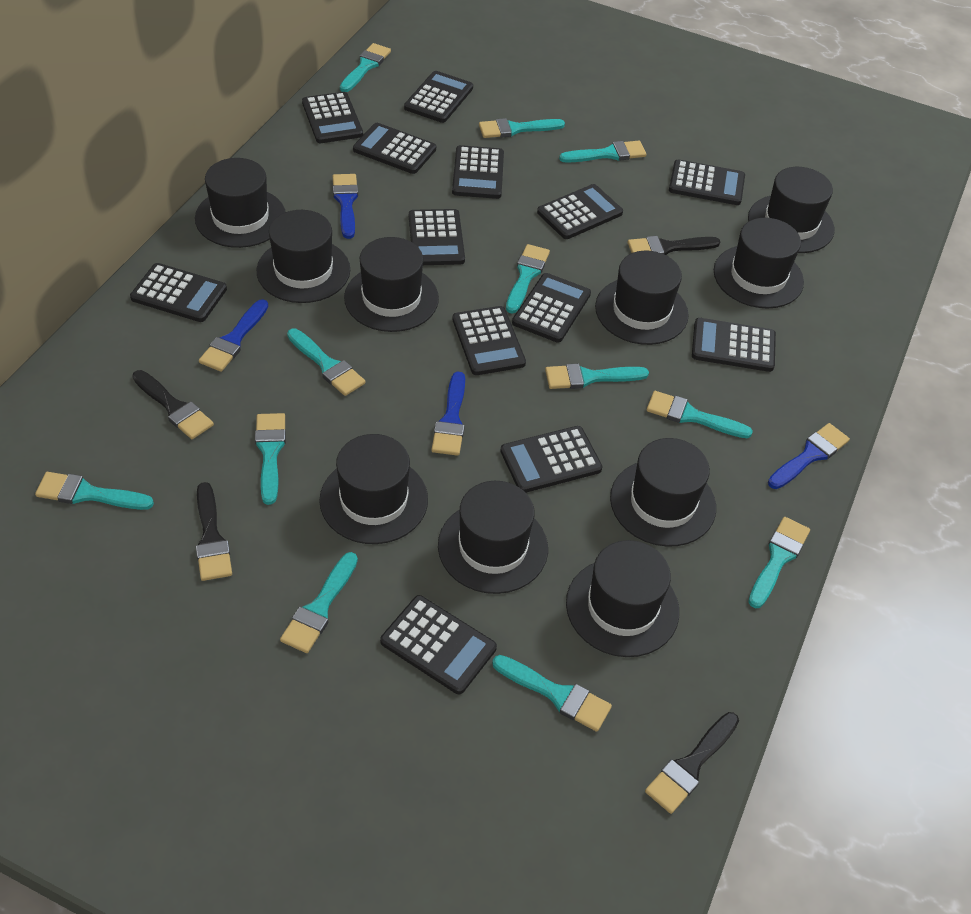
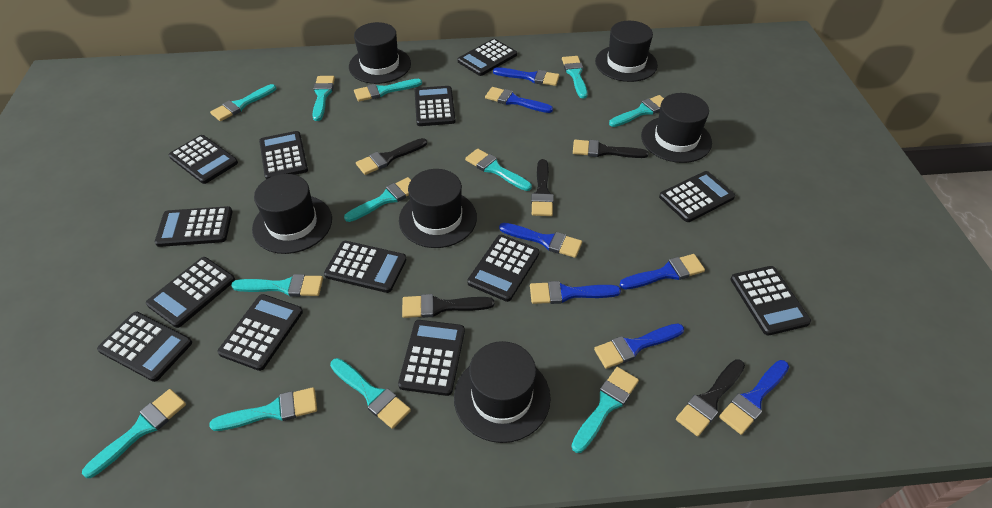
black brush: 4 -> 5
black hat: 10 -> 6
blue brush: 4 -> 7

